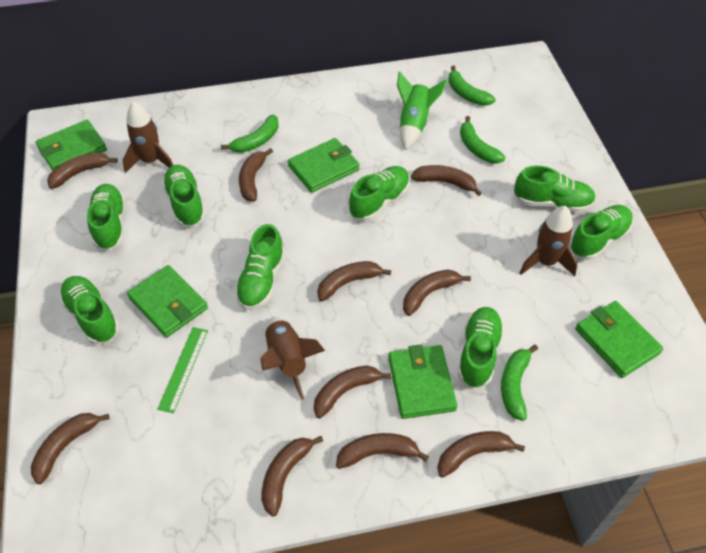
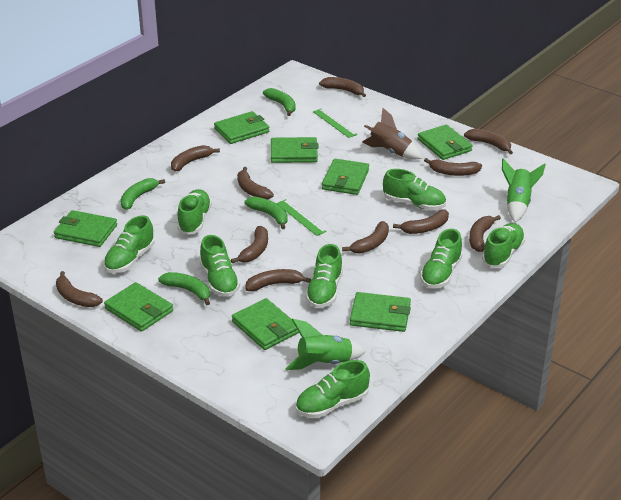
brown banana: 10 -> 11
brown rocket: 3 -> 1
green rocket: 1 -> 2
green ruler: 1 -> 2
green wallet: 5 -> 8

